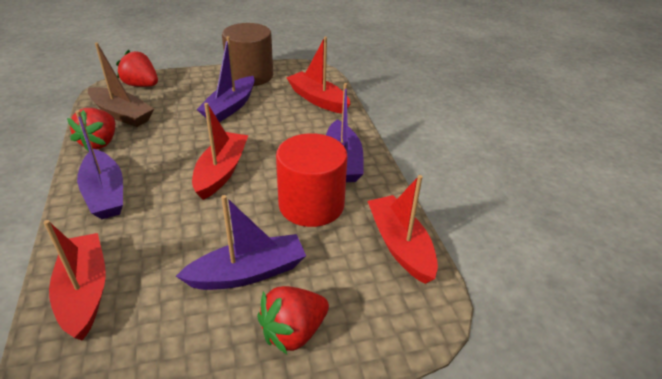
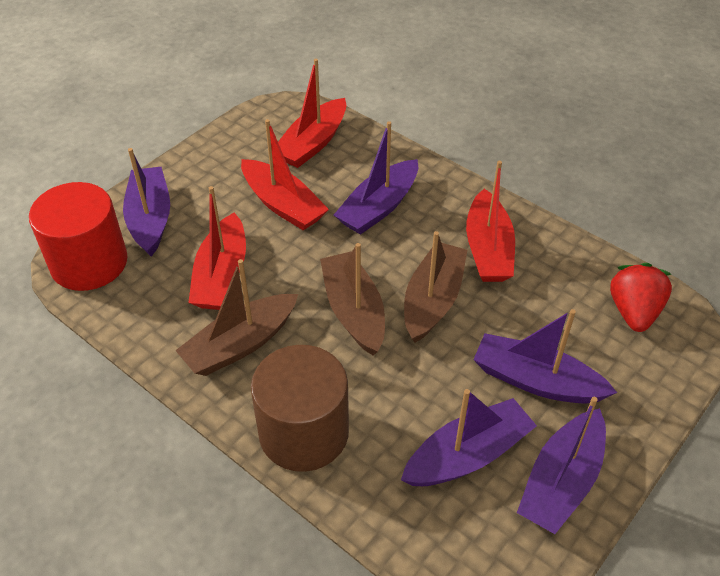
brown boat: 1 -> 3
purple boat: 4 -> 5
red strawberry: 3 -> 1

